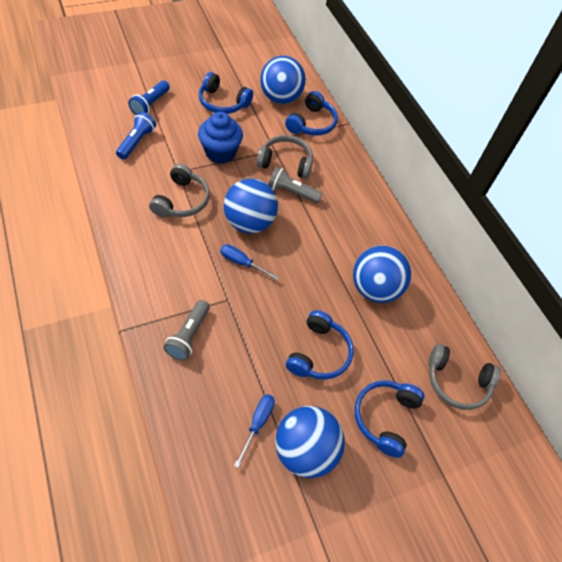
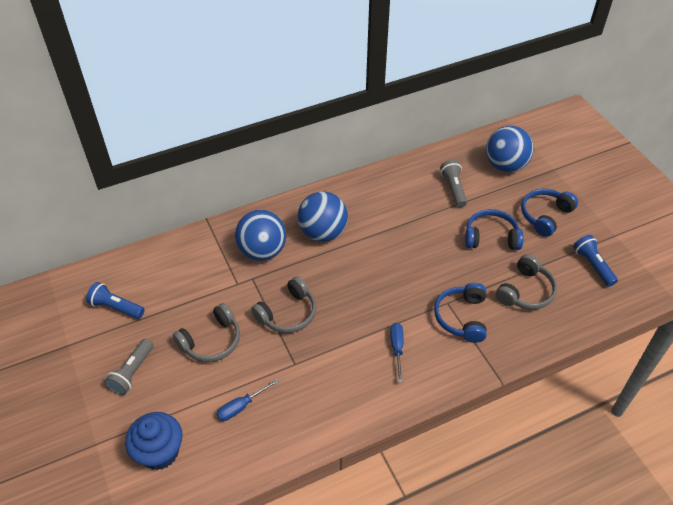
blue ball: 4 -> 3
blue headphones: 4 -> 3

